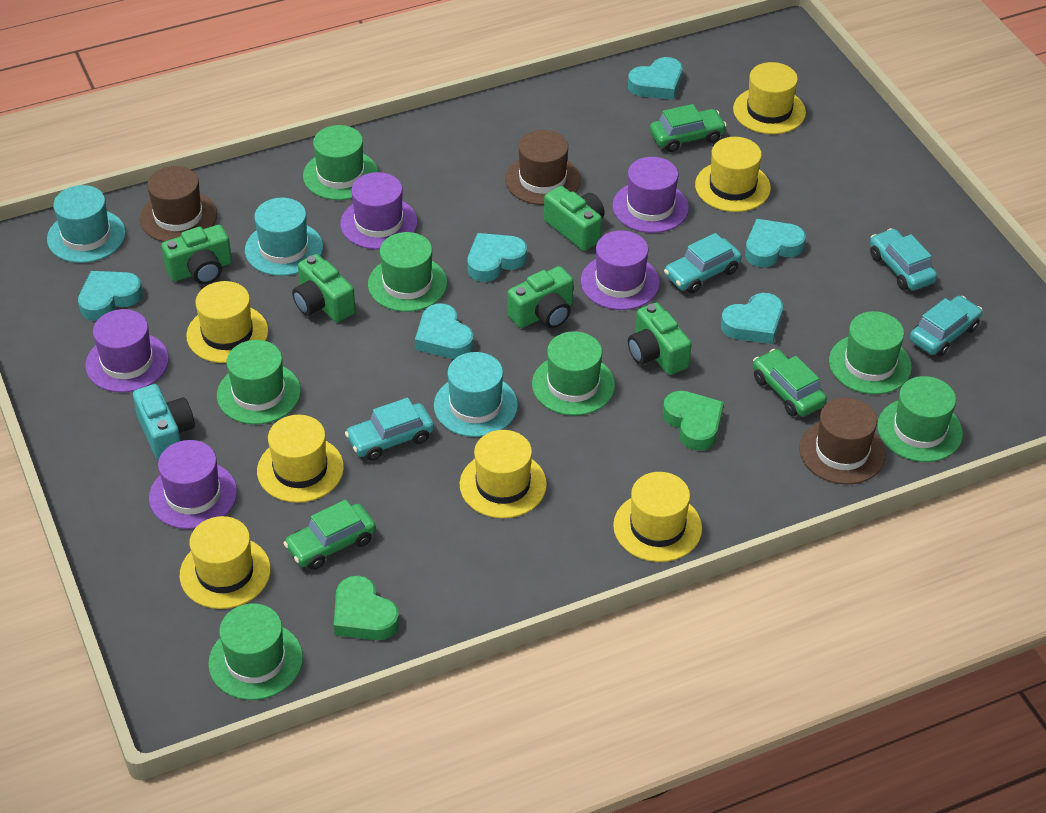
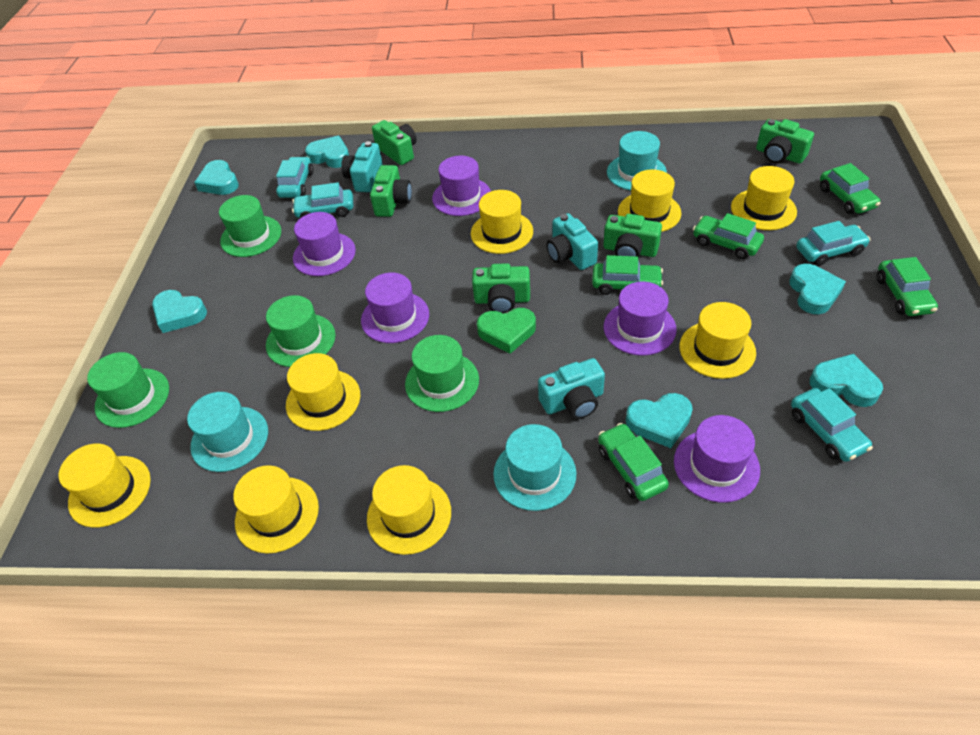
brown hat: 3 -> 0
green car: 3 -> 5
green hat: 7 -> 4
green heart: 2 -> 1
turquoise camera: 1 -> 3
yellow hat: 7 -> 8

